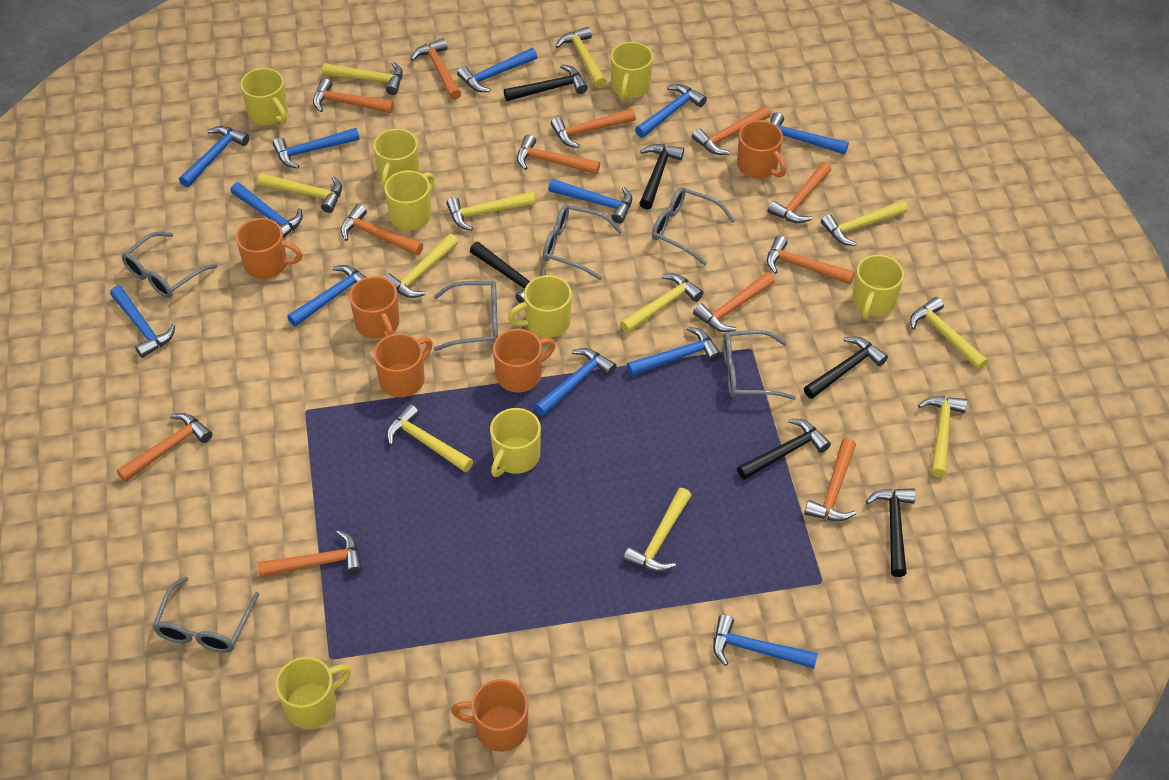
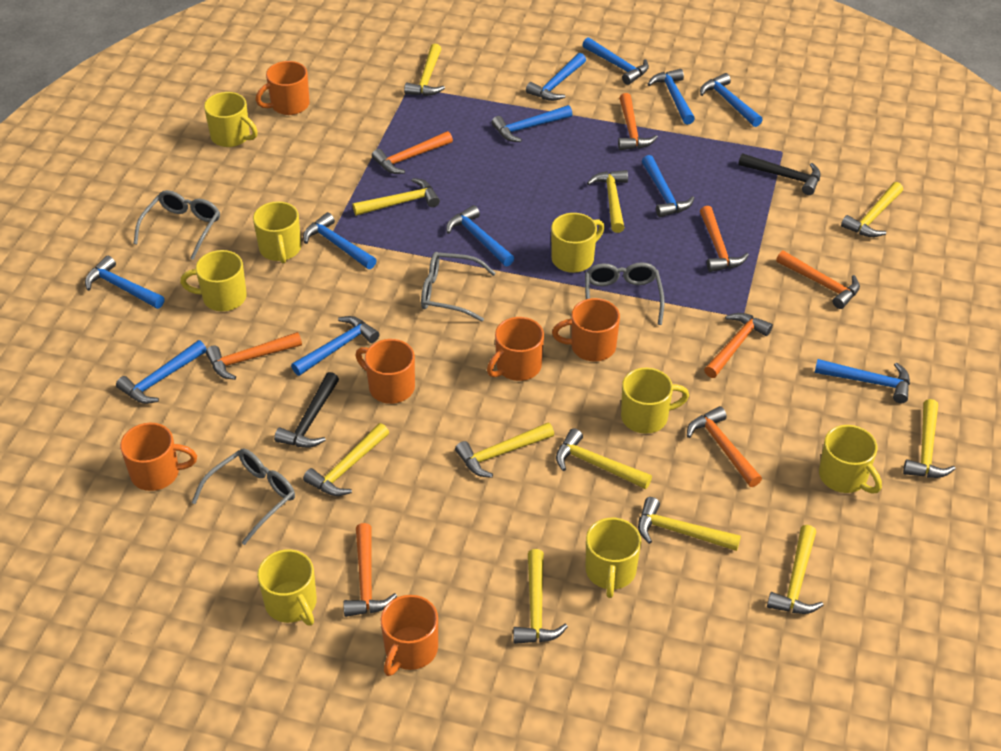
black hammer: 6 -> 2
grey glasses: 6 -> 4
orange hammer: 12 -> 8

